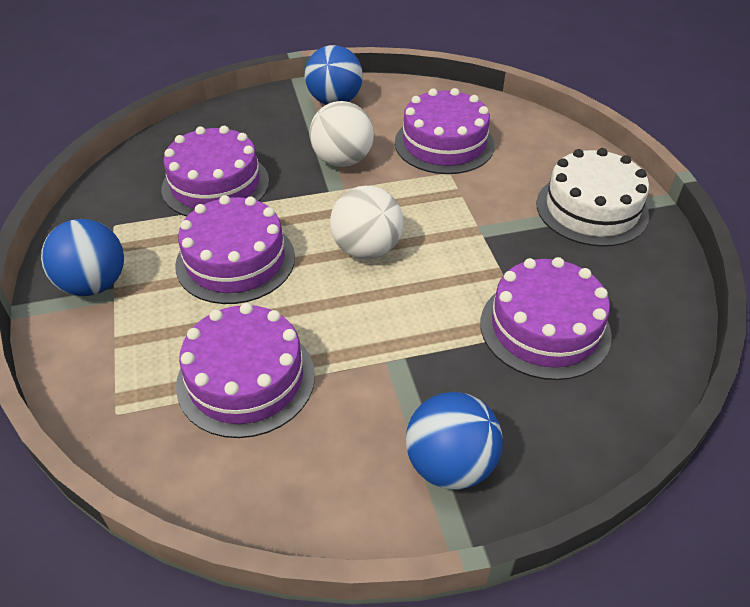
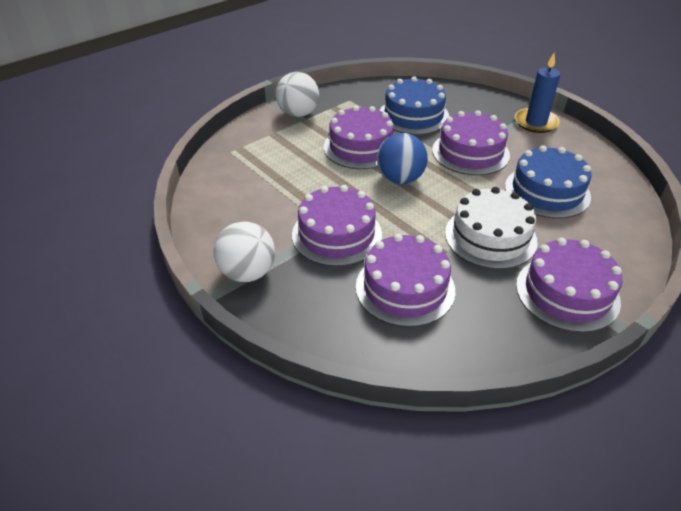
blue ball: 3 -> 1
blue cake: 0 -> 2
blue candle: 0 -> 1

